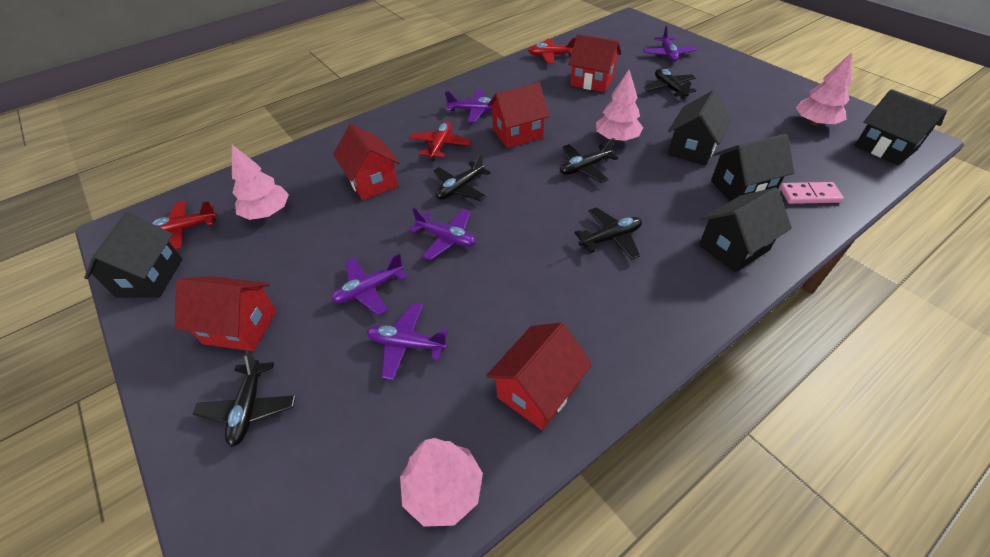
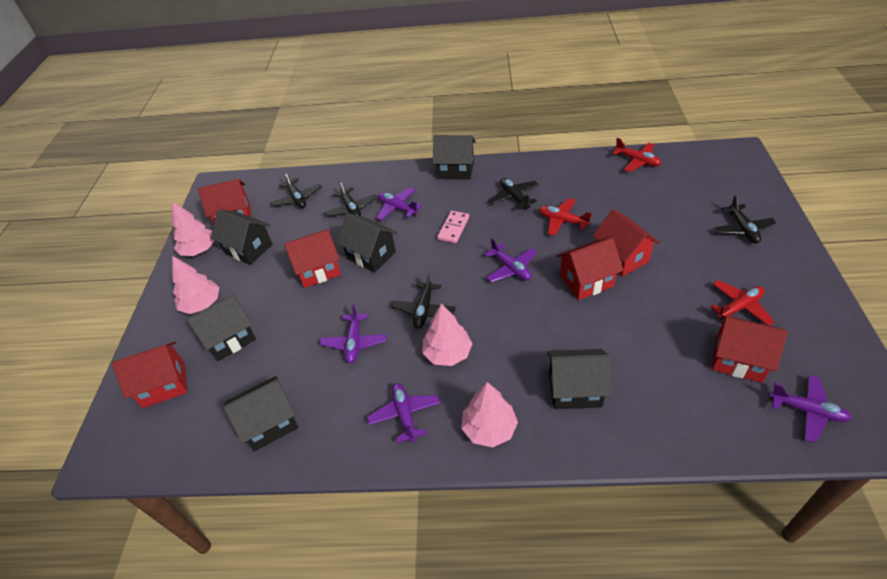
black house: 5 -> 6
red house: 5 -> 6

